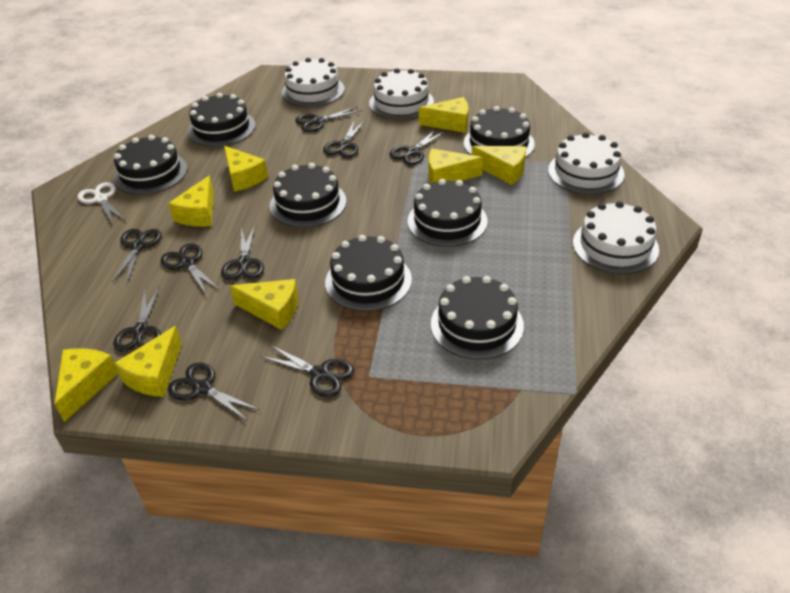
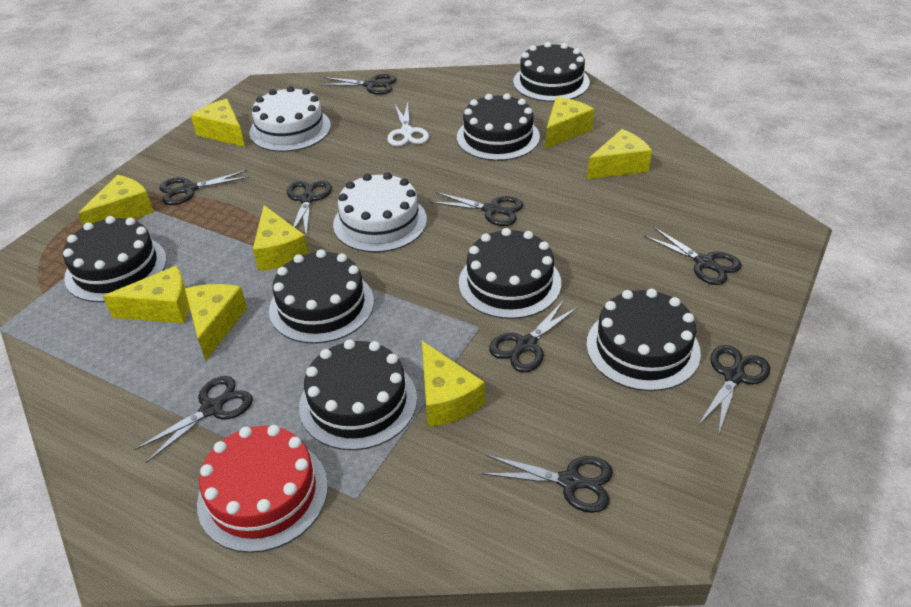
red cake: 0 -> 1
white cake: 4 -> 2

